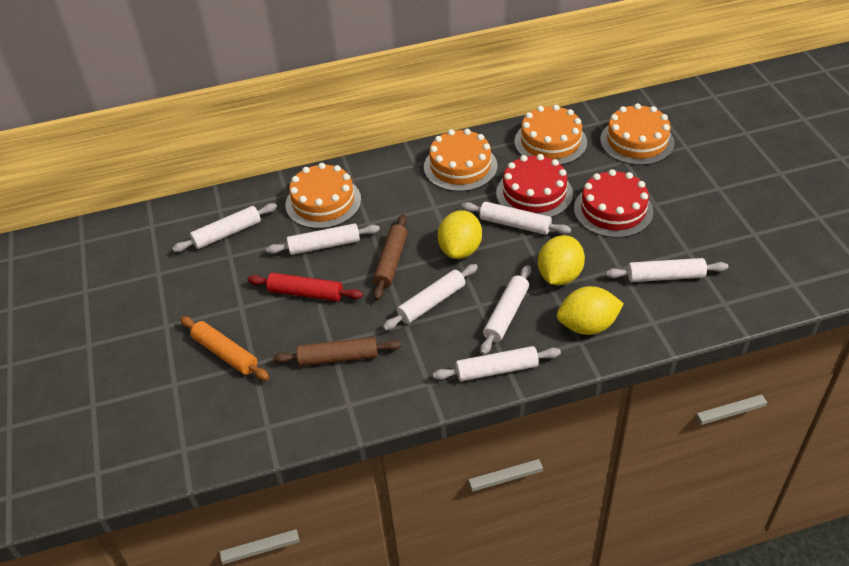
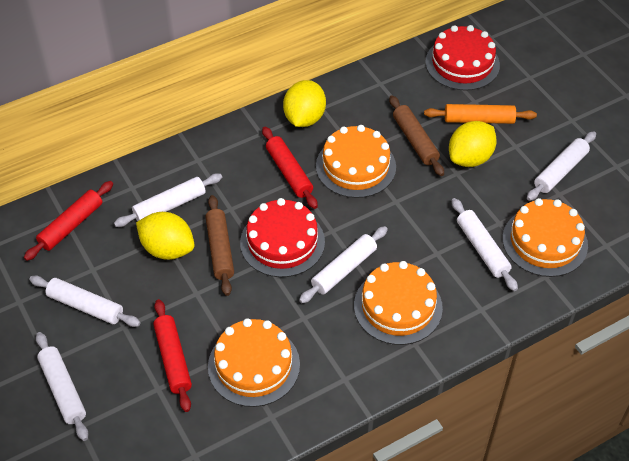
red rolling pin: 1 -> 3
white rolling pin: 7 -> 6

